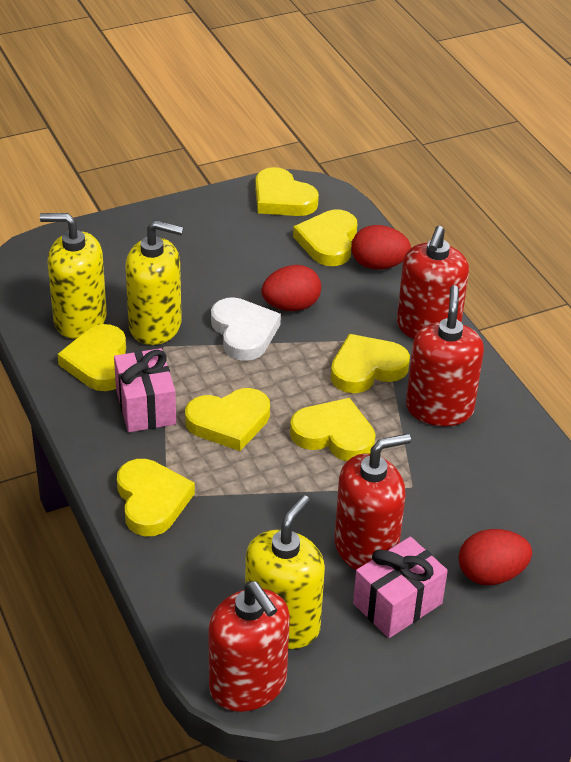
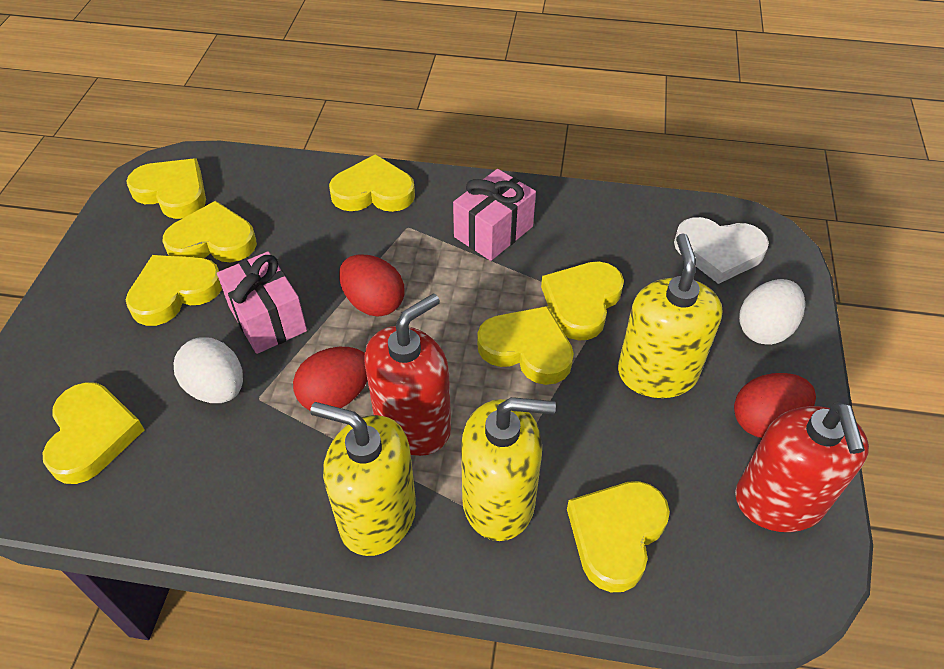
red soap dispenser: 4 -> 2
white egg: 0 -> 2
yellow heart: 7 -> 8

